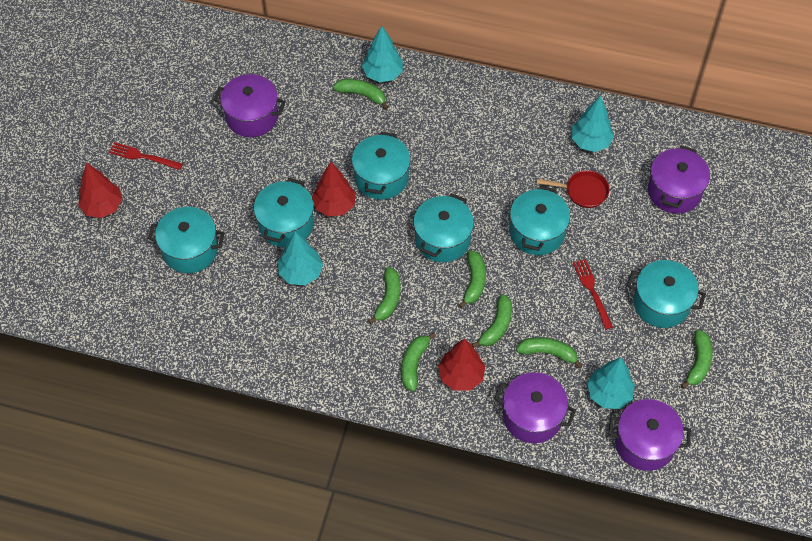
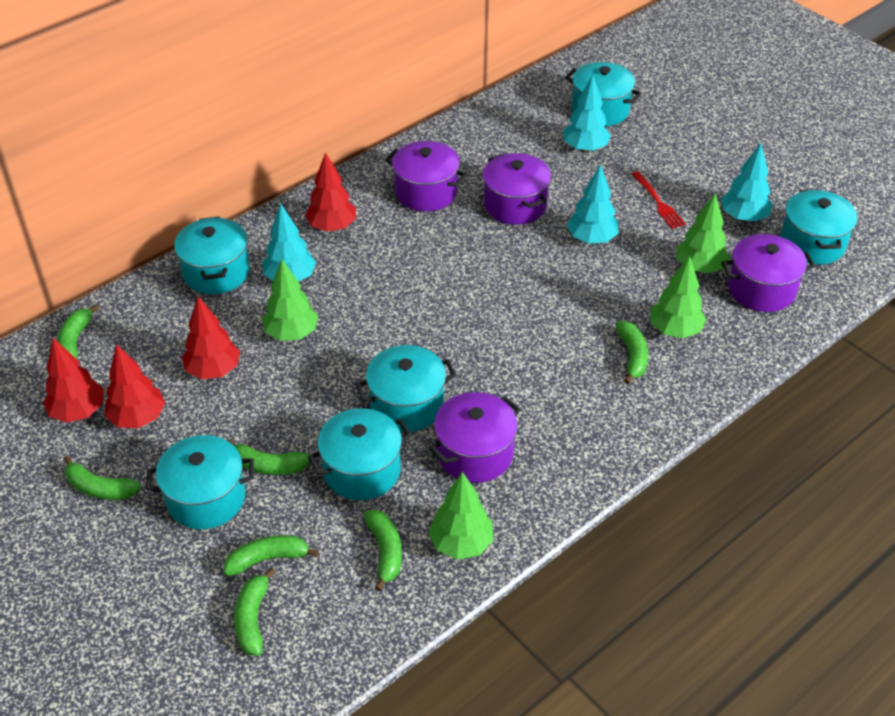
green tree: 0 -> 4
red fork: 2 -> 1
red pan: 1 -> 0
red tree: 3 -> 4

